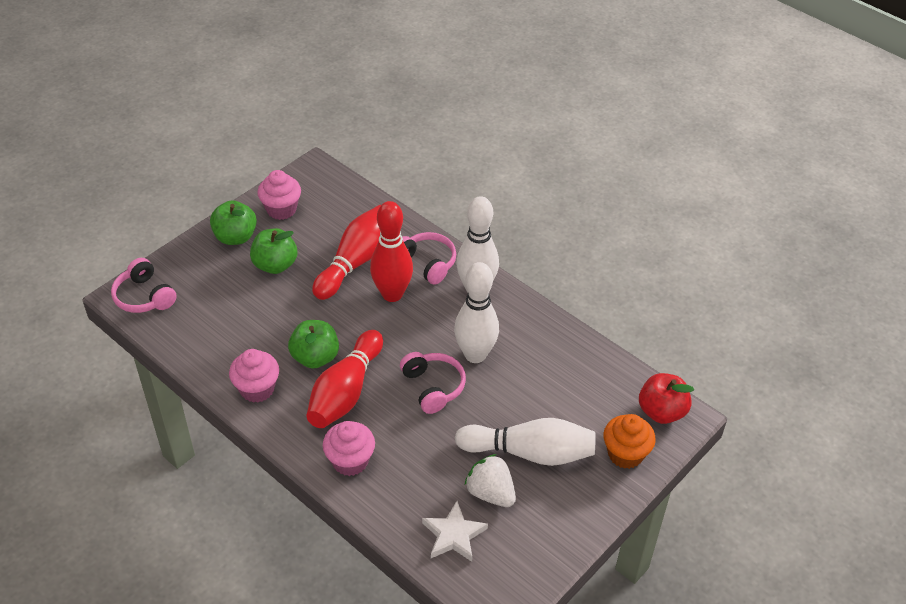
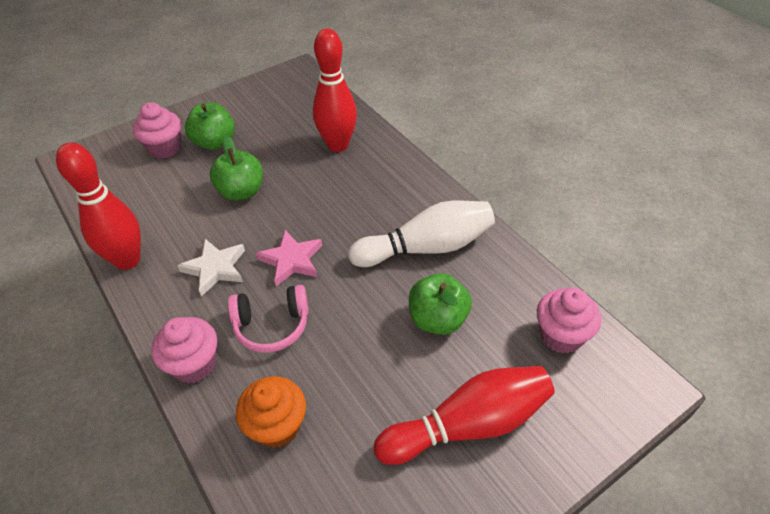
pink headphones: 3 -> 1
pink star: 0 -> 1
red apple: 1 -> 0
white bowling pin: 3 -> 1
white strawberry: 1 -> 0

